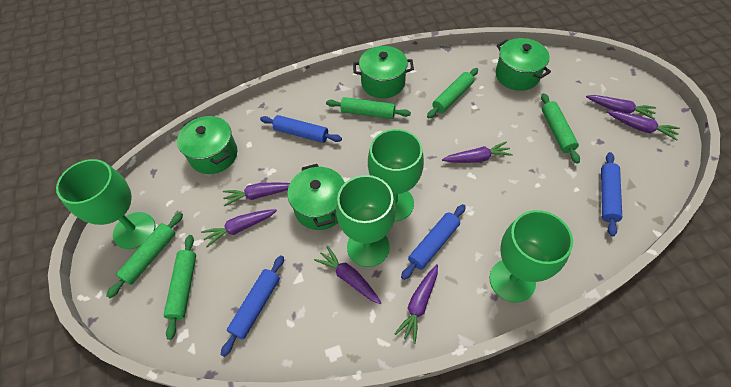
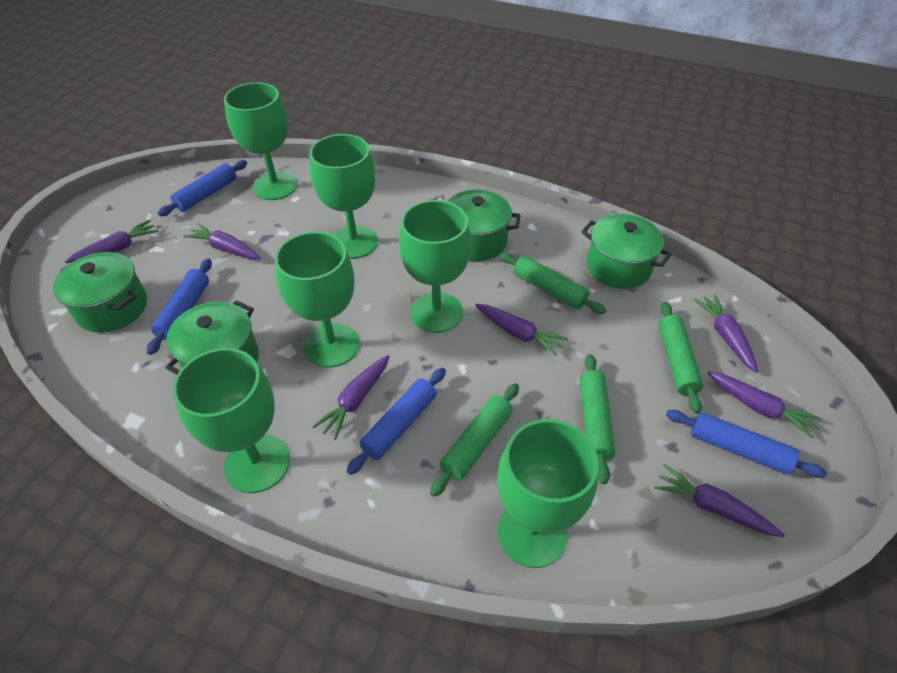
green goblet: 4 -> 6
green rolling pin: 5 -> 4

